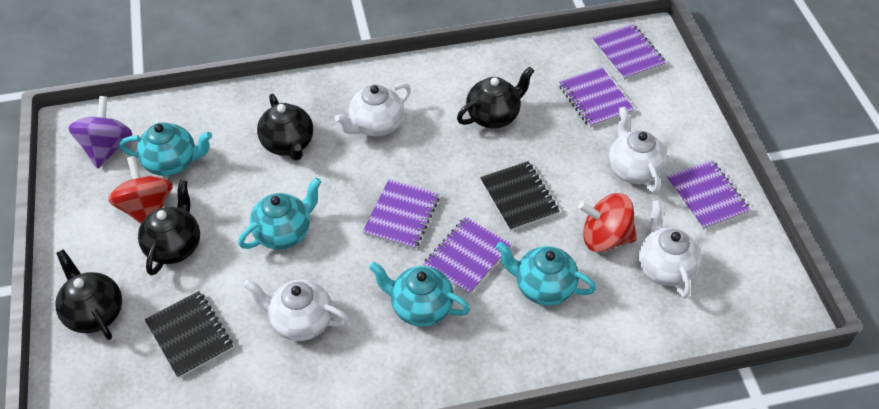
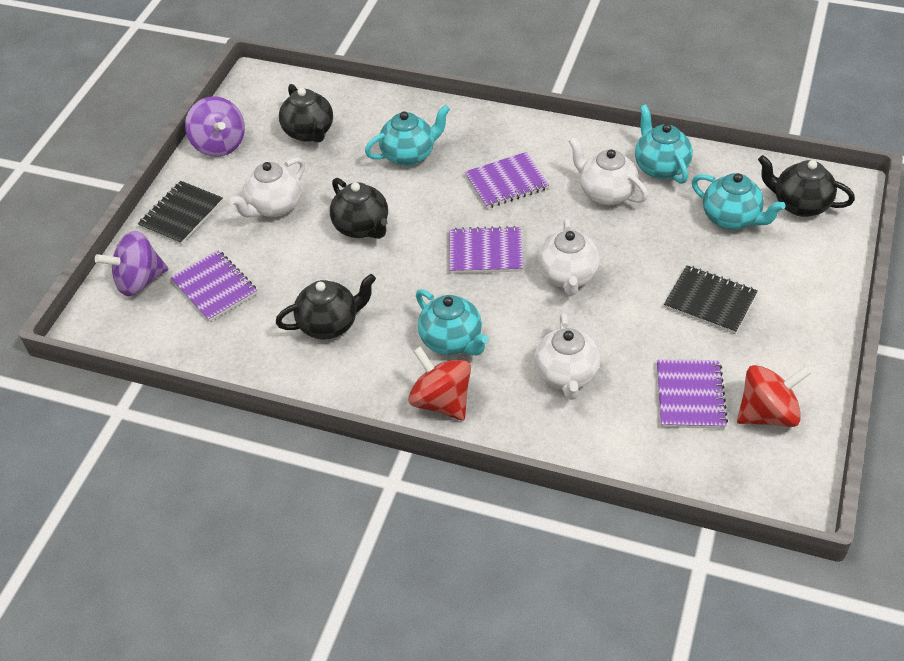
purple notebook: 5 -> 4
purple spinning top: 1 -> 2

